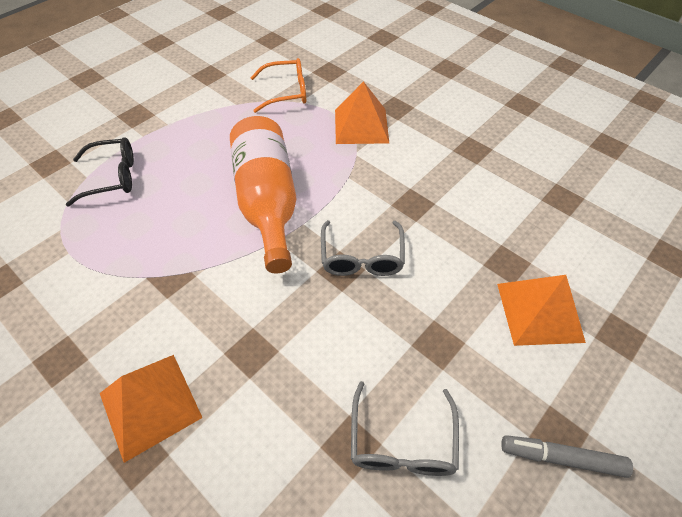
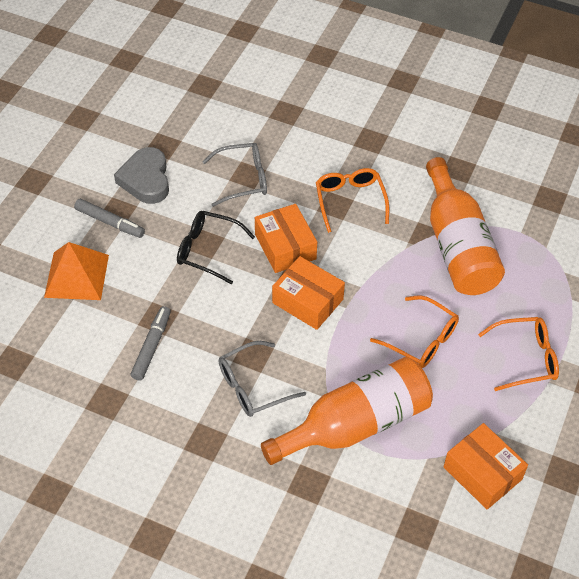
grey heart: 0 -> 1
grey marker: 1 -> 2
orange bottle: 1 -> 2
orange box: 0 -> 3
orange glasses: 1 -> 3
orange pyramid: 3 -> 1

